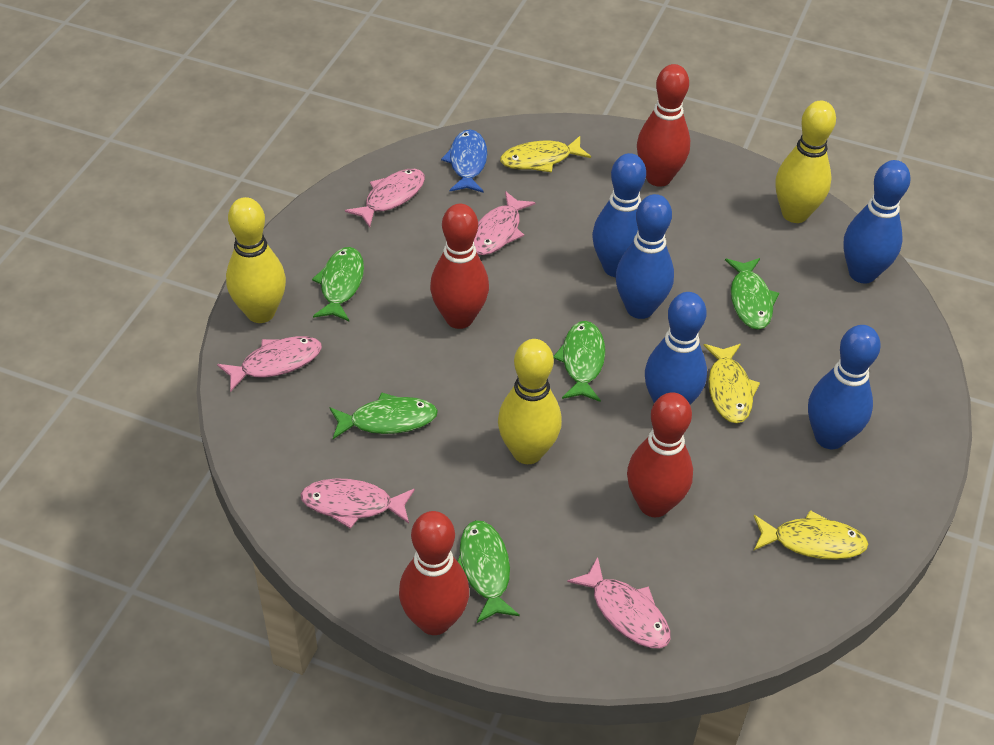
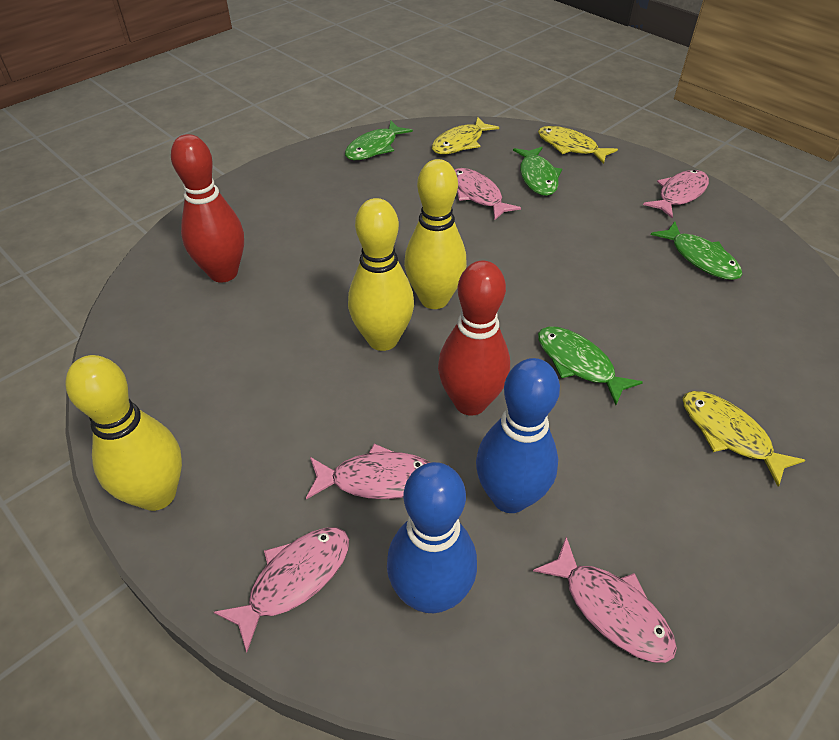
blue bowling pin: 5 -> 2
blue fish: 1 -> 0
green fish: 5 -> 4
red bowling pin: 4 -> 2

